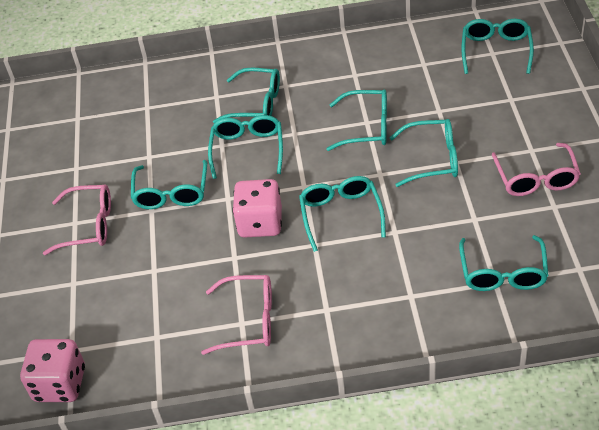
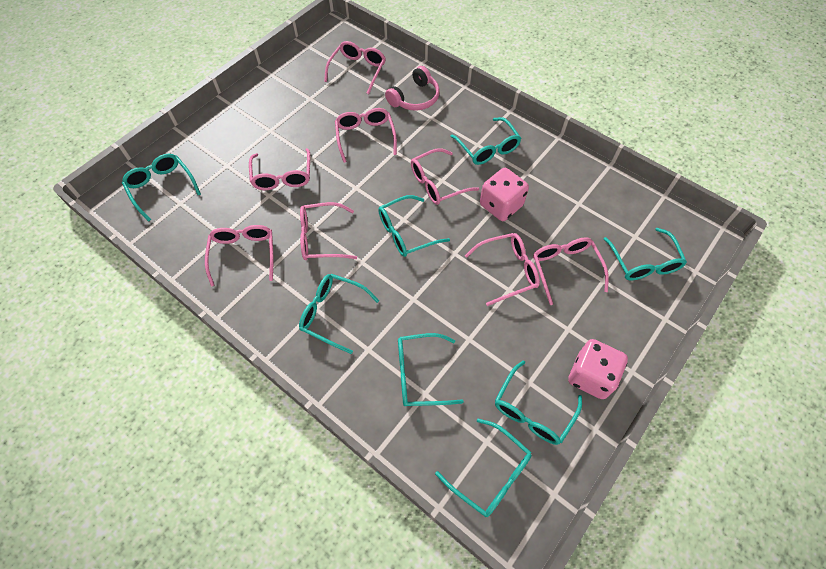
pink glasses: 3 -> 8
pink headphones: 0 -> 1

